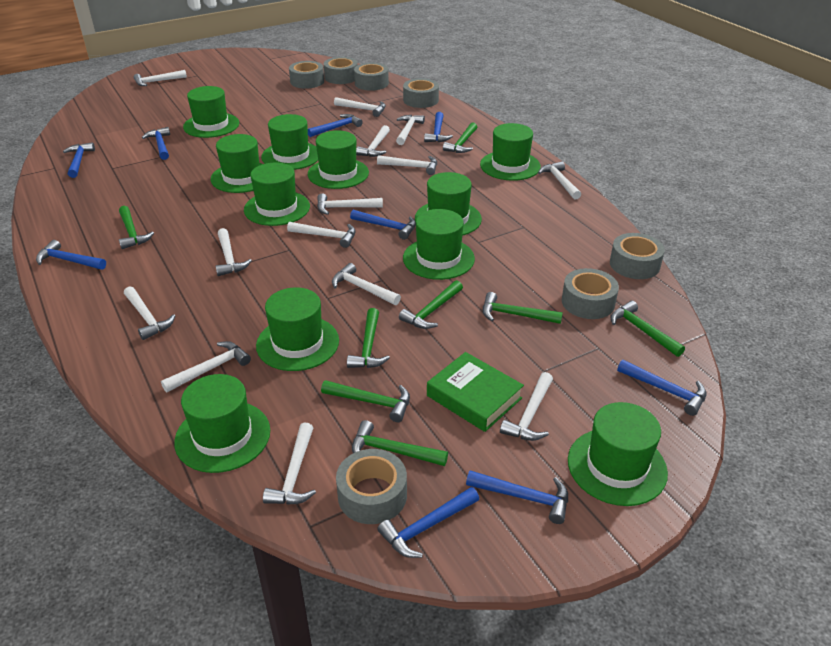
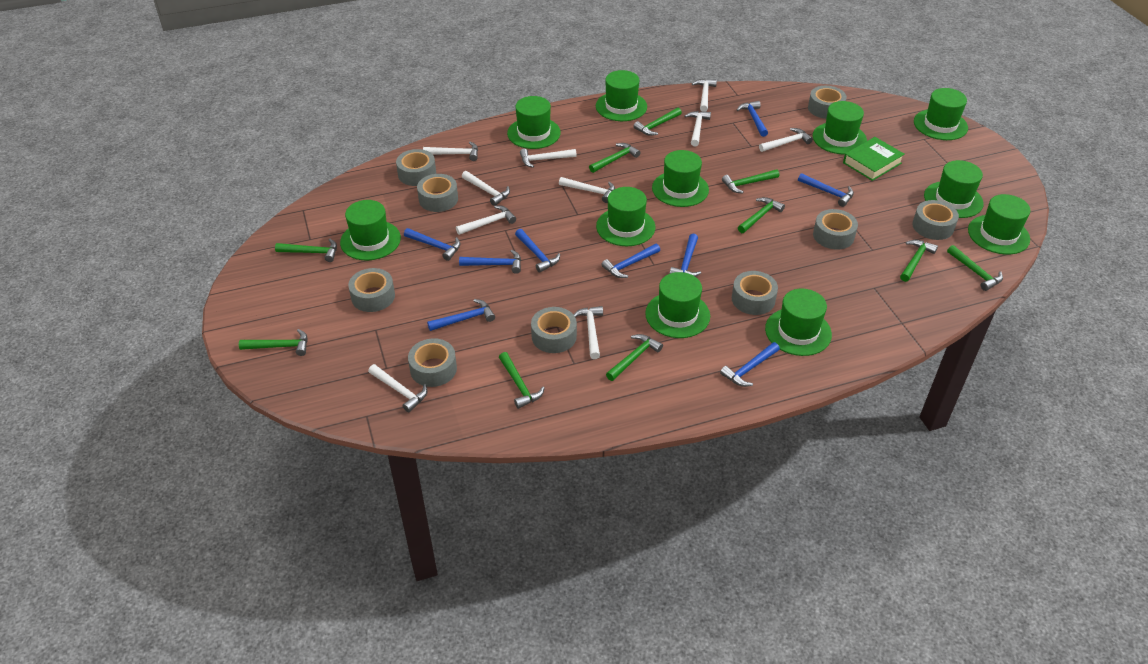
green hammer: 8 -> 10
grey tape: 7 -> 9
white hammer: 14 -> 10

